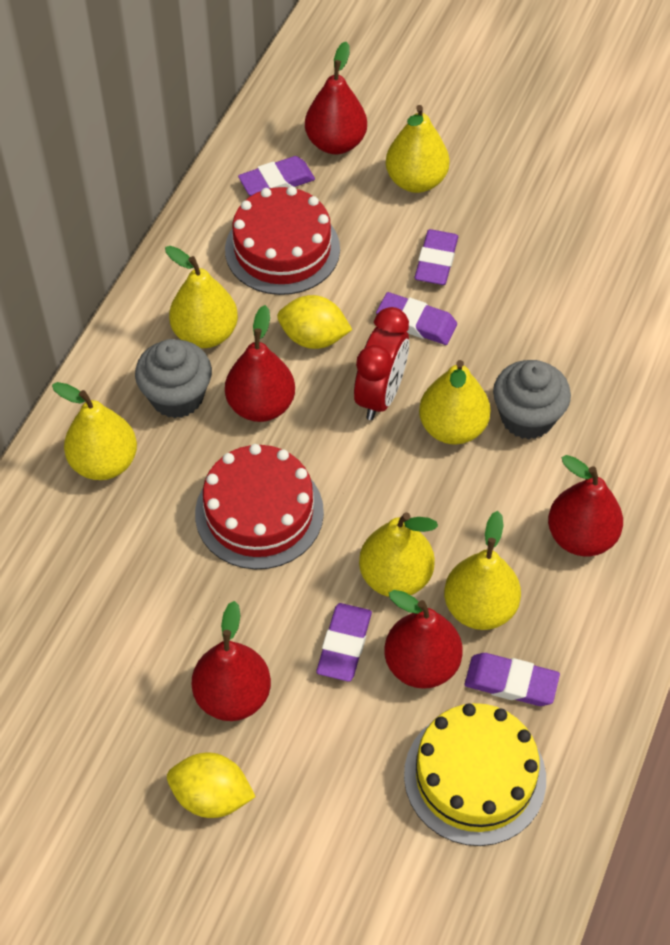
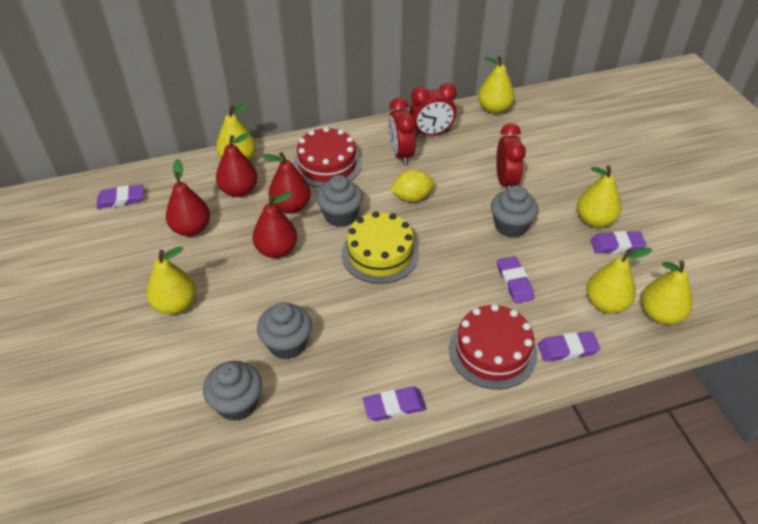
grey cupcake: 2 -> 4
red clock: 1 -> 3
red pear: 5 -> 4
yellow lemon: 2 -> 1

